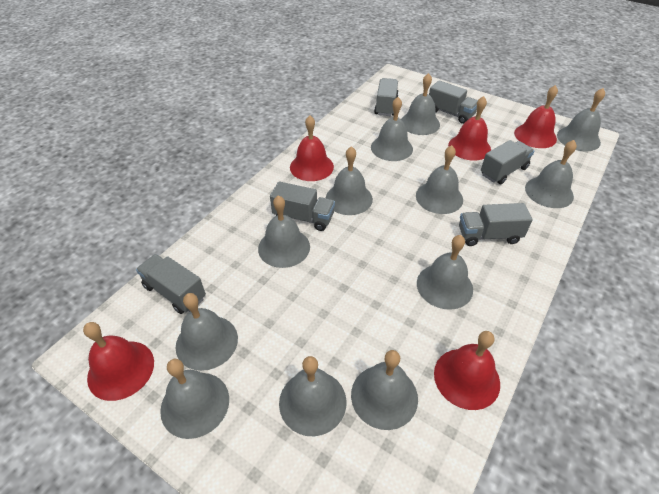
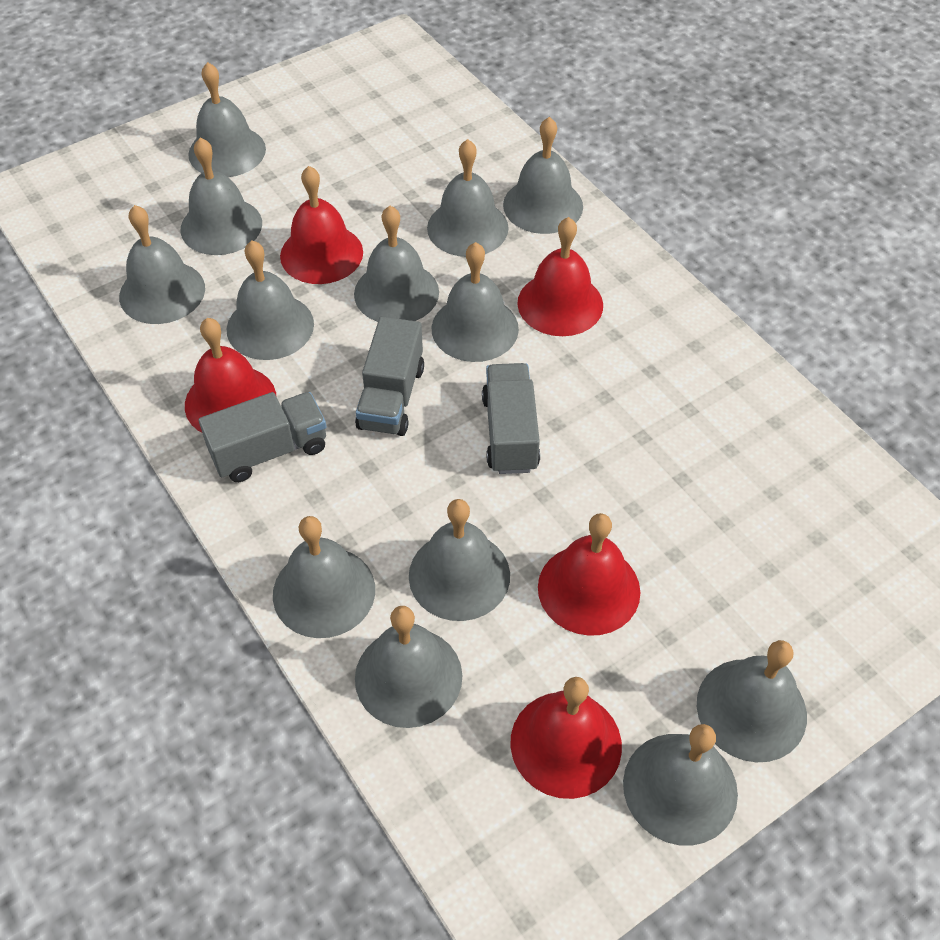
grey bell: 12 -> 13
grey truck: 6 -> 3

